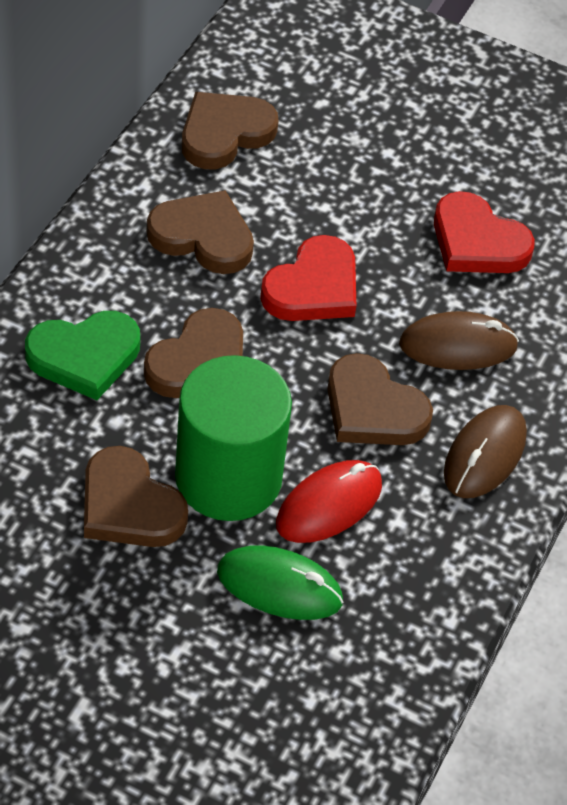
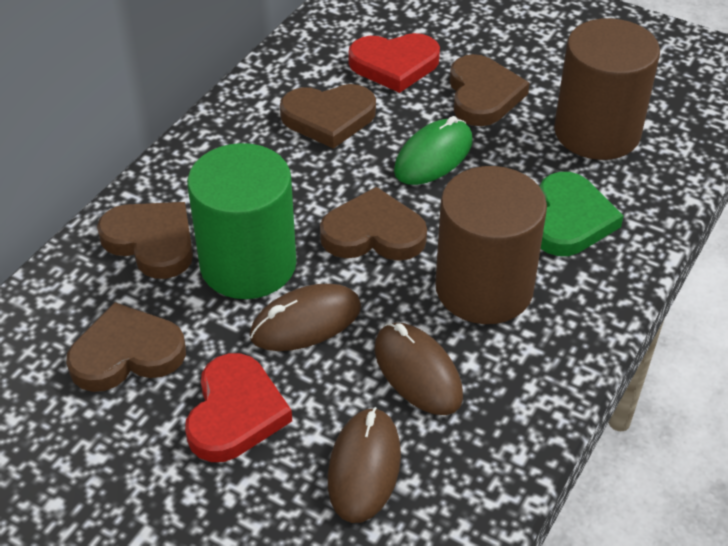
brown cylinder: 0 -> 2
brown mouse: 2 -> 3
red mouse: 1 -> 0

